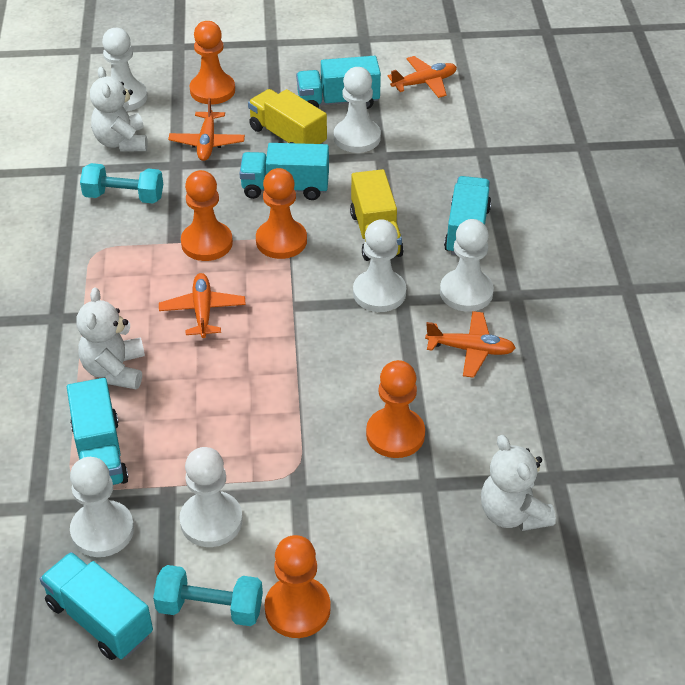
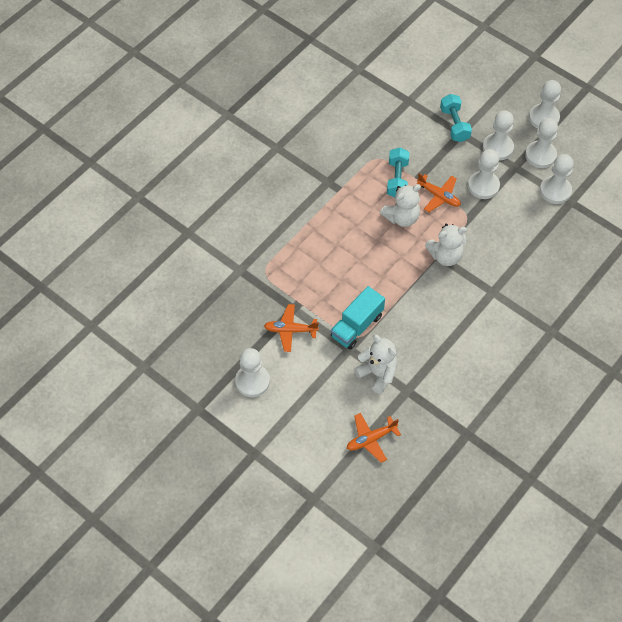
orange pawn: 5 -> 0
orange plane: 4 -> 3
turquoise truck: 5 -> 1
yellow truck: 2 -> 0

